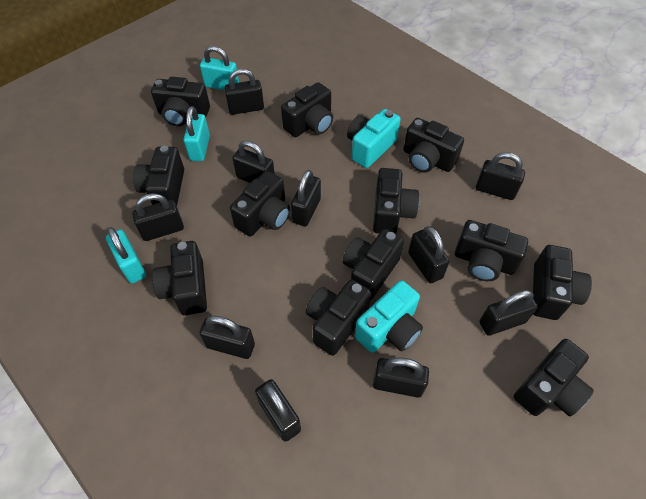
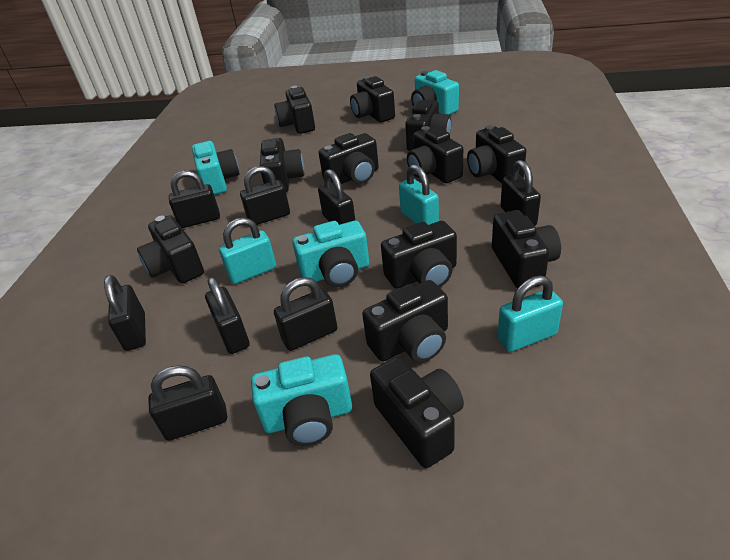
black padlock: 10 -> 8
turquoise camera: 2 -> 4

